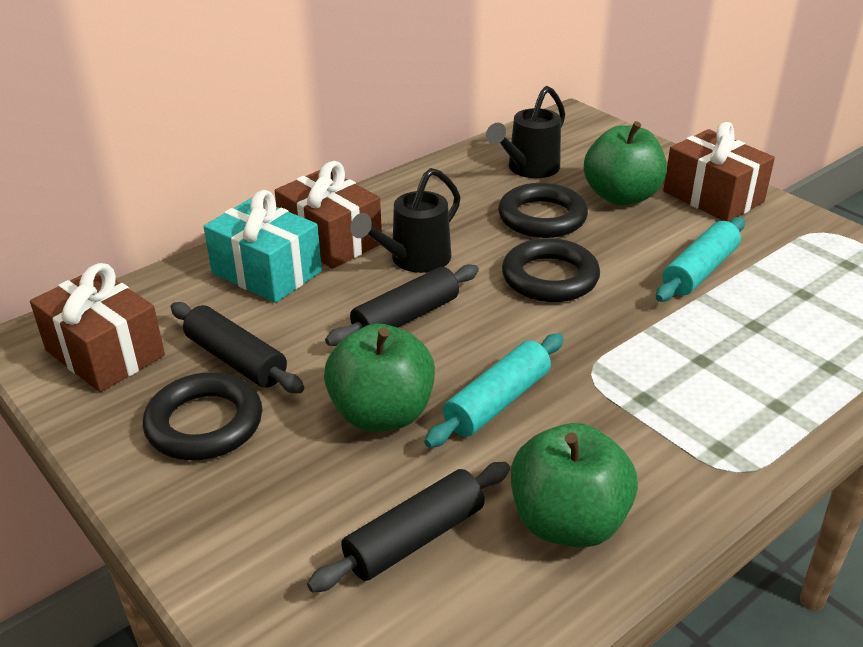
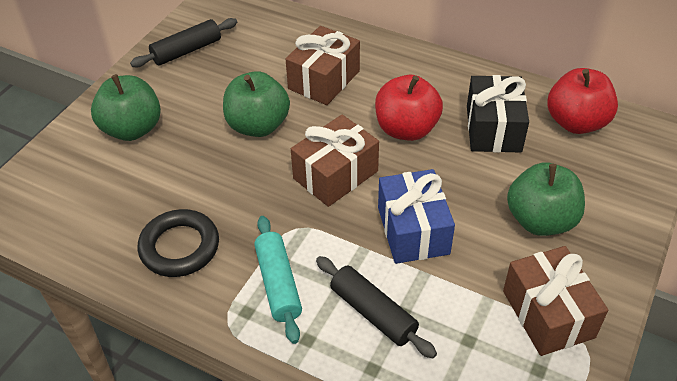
black gift: 0 -> 1
black ring: 3 -> 1
black rolling pin: 3 -> 2
black watering can: 2 -> 0
blue gift: 0 -> 1
red apple: 0 -> 2
turquoise gift: 1 -> 0
turquoise rolling pin: 2 -> 1

